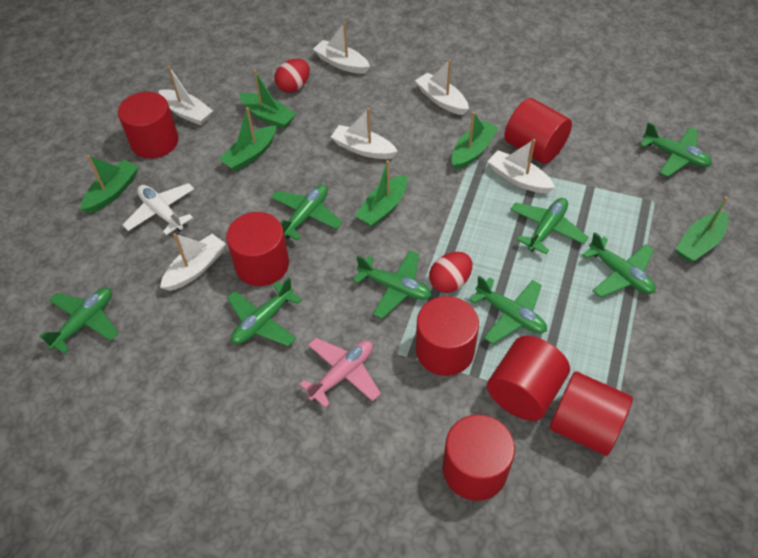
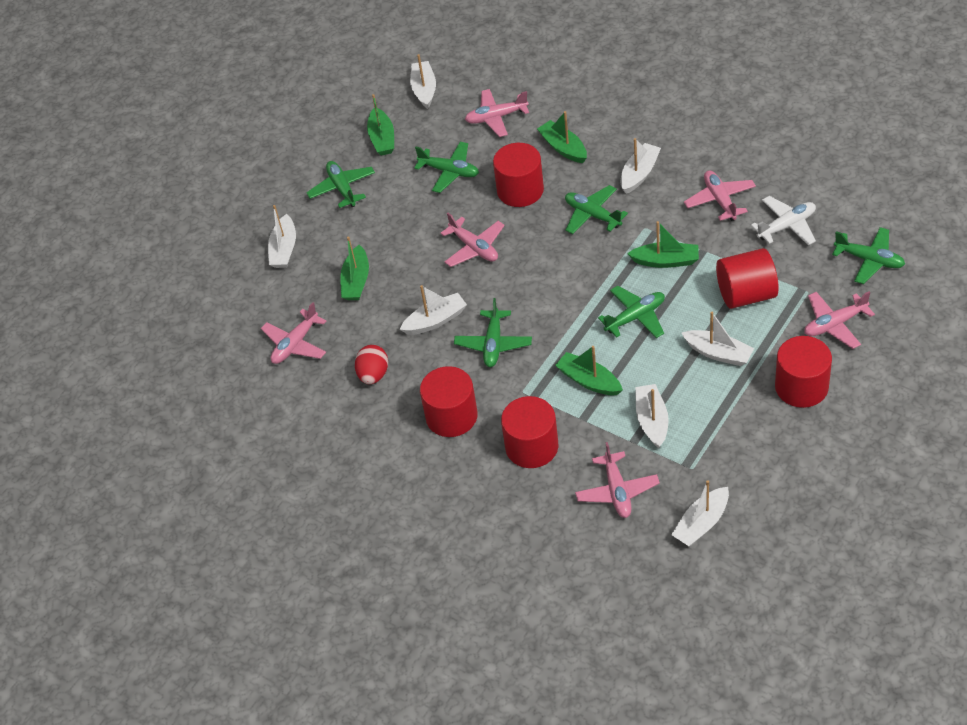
green boat: 6 -> 5
green plane: 8 -> 6
pink plane: 1 -> 6
red cylinder: 7 -> 5
red egg: 2 -> 1
white boat: 6 -> 7

